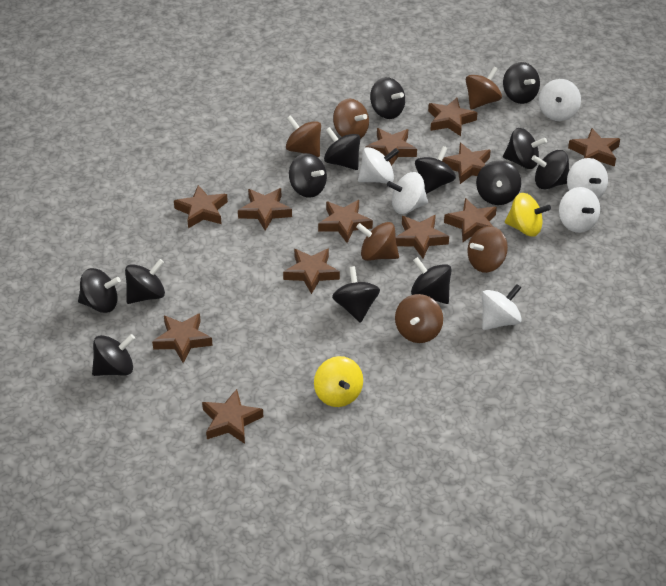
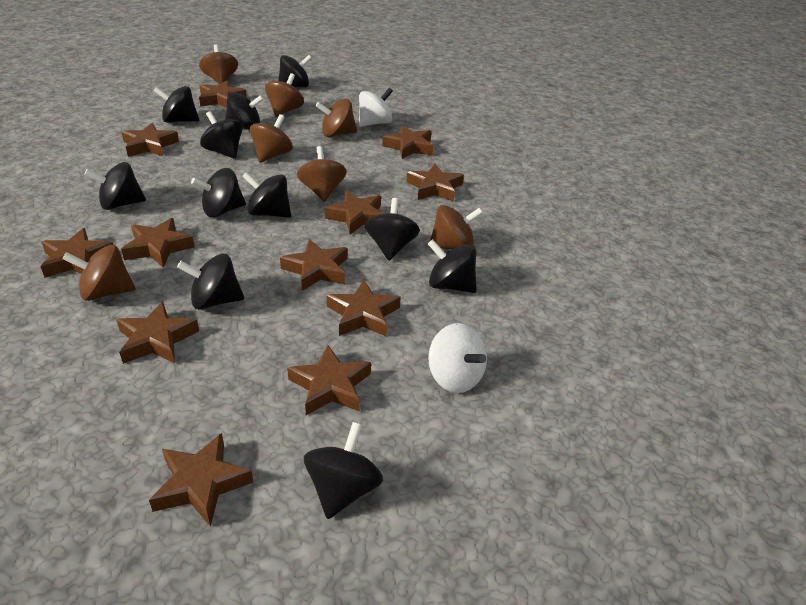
black spinning top: 13 -> 11
brown spinning top: 6 -> 7
white spinning top: 6 -> 2
yellow spinning top: 2 -> 0

